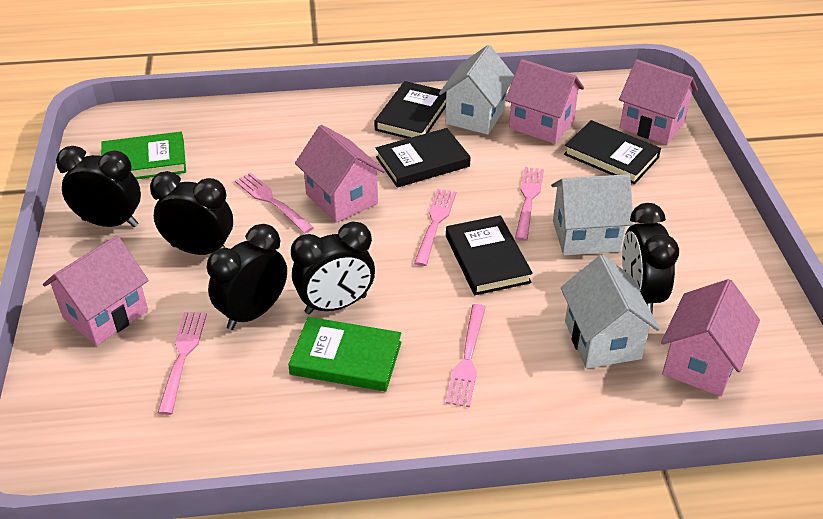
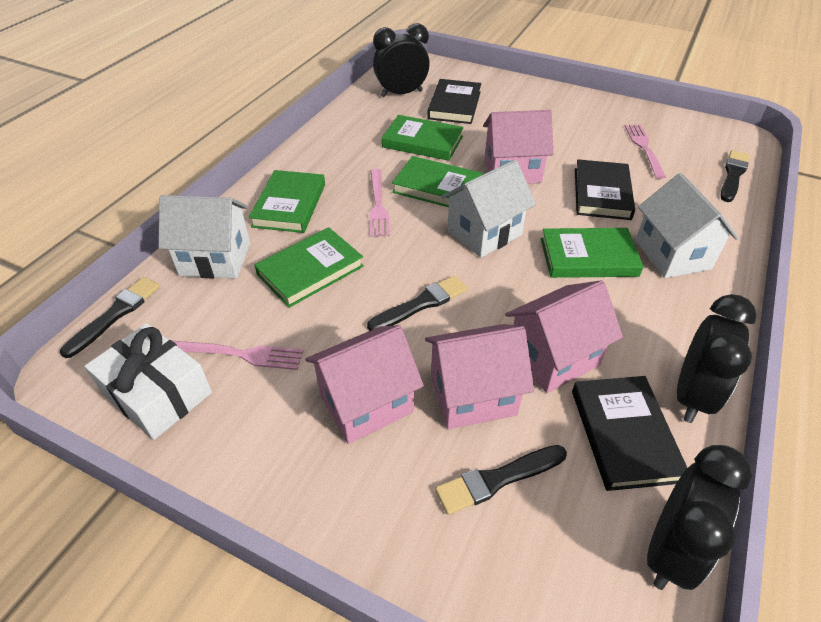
black book: 4 -> 3
black brush: 0 -> 4
black clock: 5 -> 3
green book: 2 -> 5
pink fork: 5 -> 3
pink house: 5 -> 4
white gift: 0 -> 1

